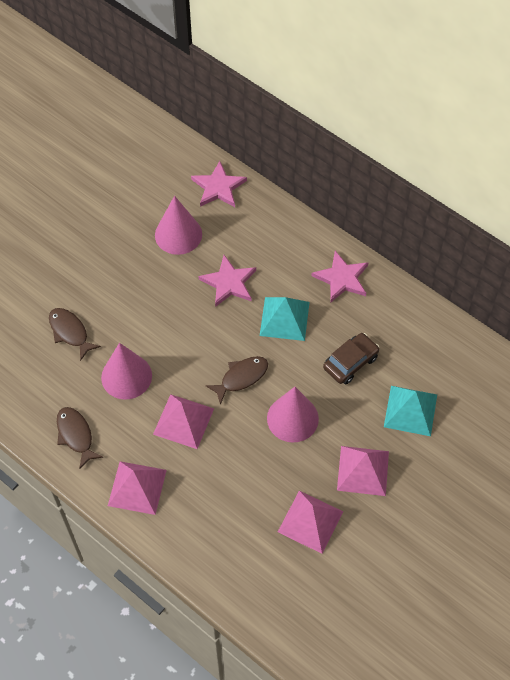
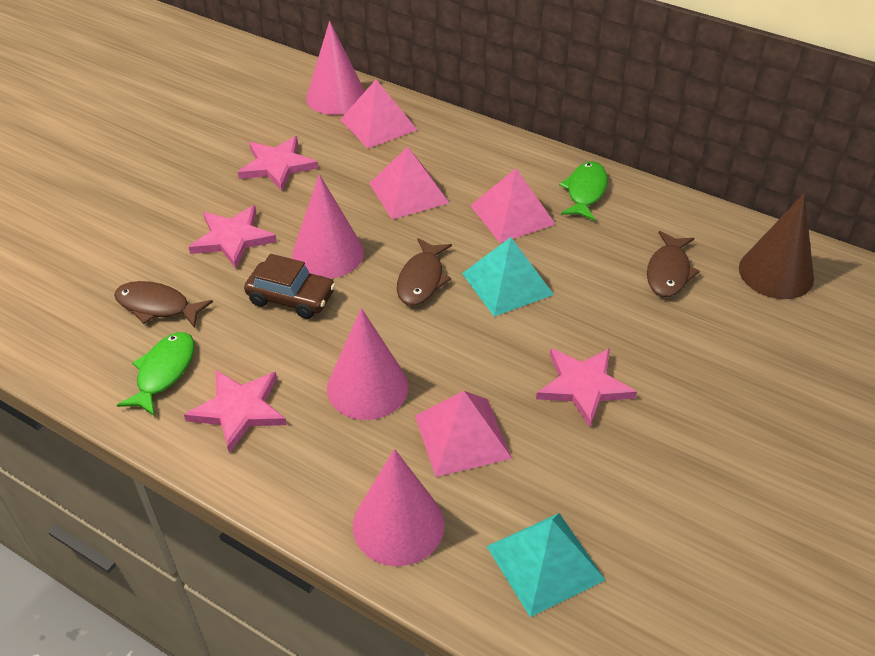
brown cone: 0 -> 1
green fish: 0 -> 2
pink cone: 3 -> 4
pink star: 3 -> 4

